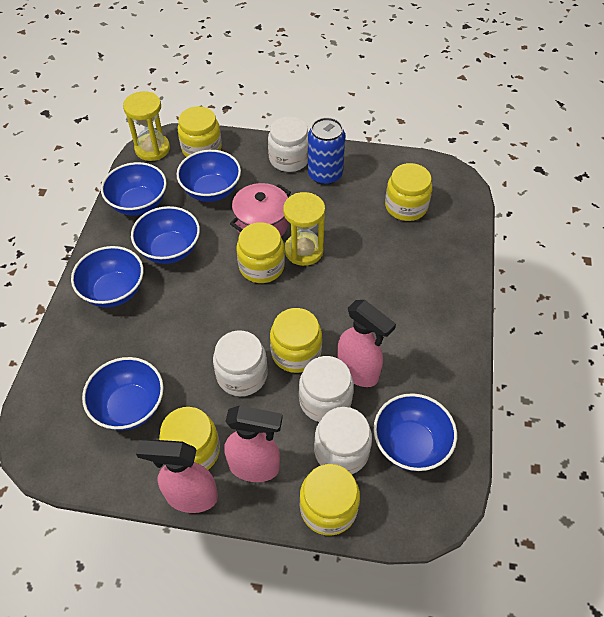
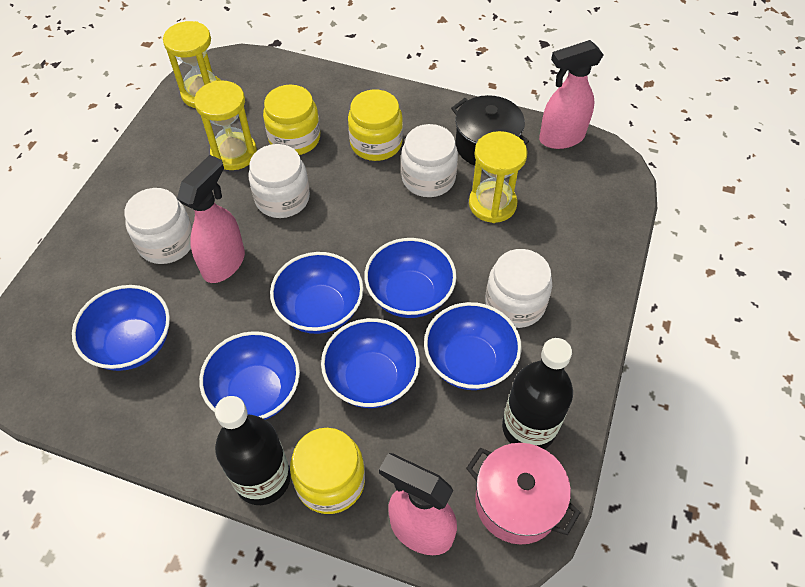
black bottle: 0 -> 2
black pot: 0 -> 1
blue can: 1 -> 0
yellow hourglass: 2 -> 3
yellow jar: 6 -> 3

